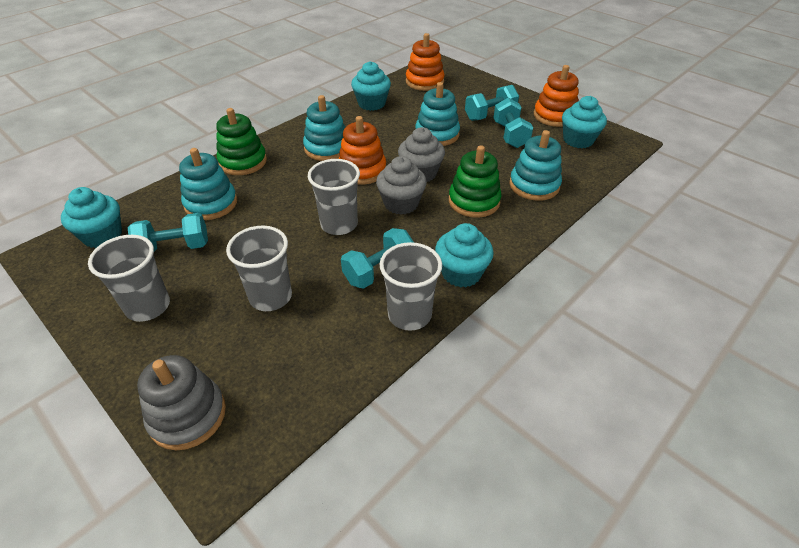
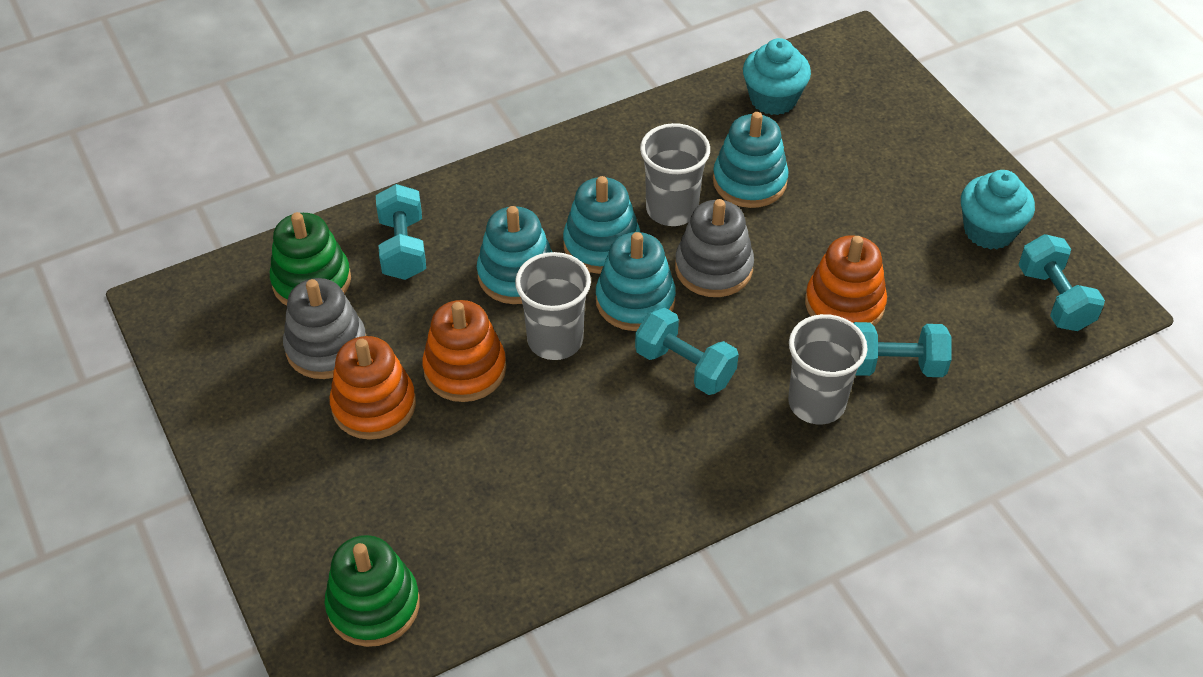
grey cup: 4 -> 3
grey cupcake: 2 -> 0
grey stacking toy: 1 -> 2
turquoise cupcake: 4 -> 2

